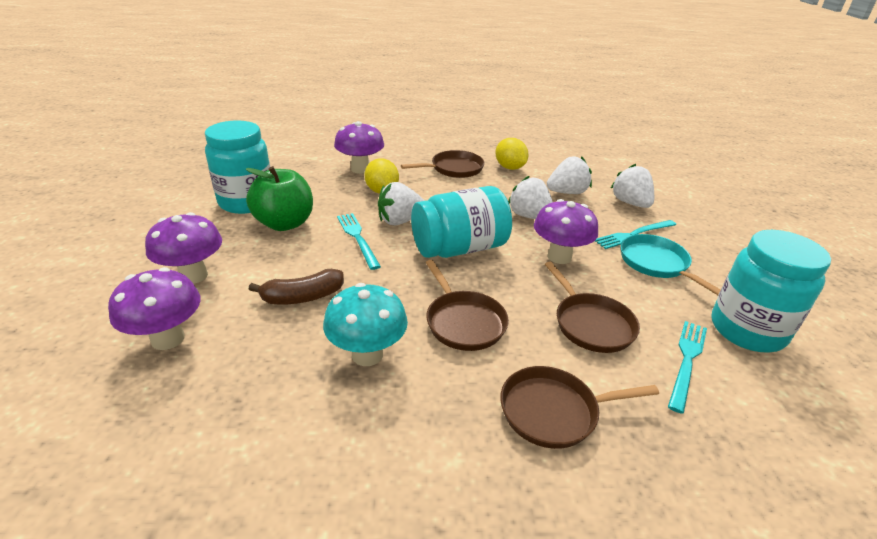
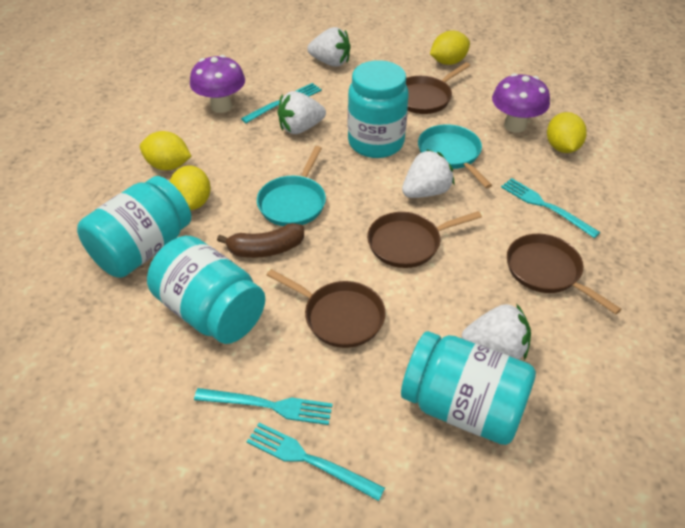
green apple: 1 -> 0
purple mushroom: 4 -> 2
turquoise fork: 3 -> 4
turquoise jar: 3 -> 4
turquoise mushroom: 1 -> 0
turquoise pan: 1 -> 2
yellow lemon: 2 -> 4

